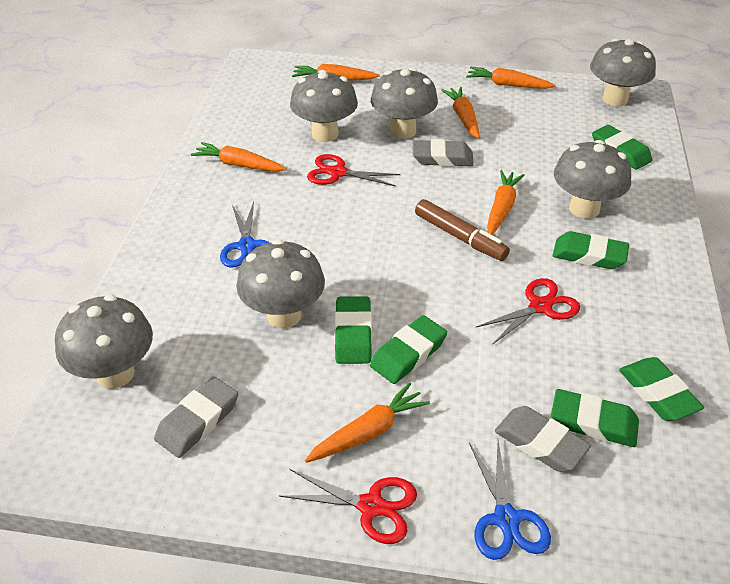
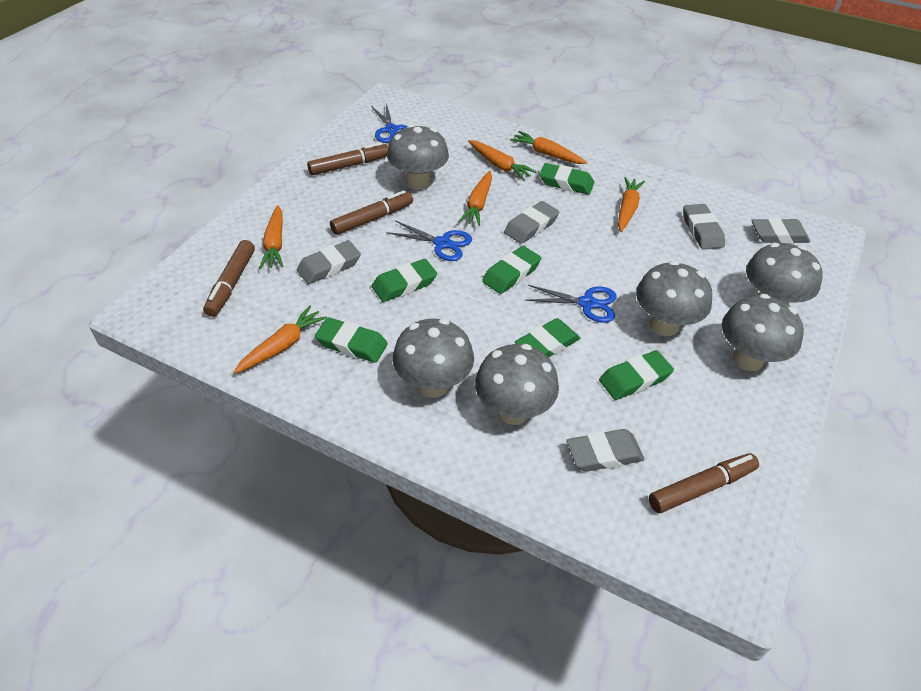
blue scissors: 2 -> 3
brown marker: 1 -> 4
grey eraser: 3 -> 5
red scissors: 3 -> 0

